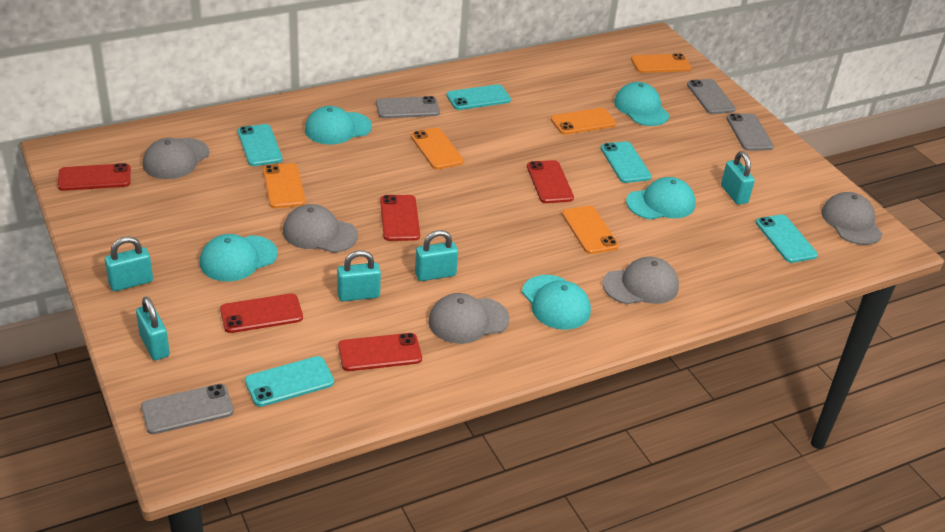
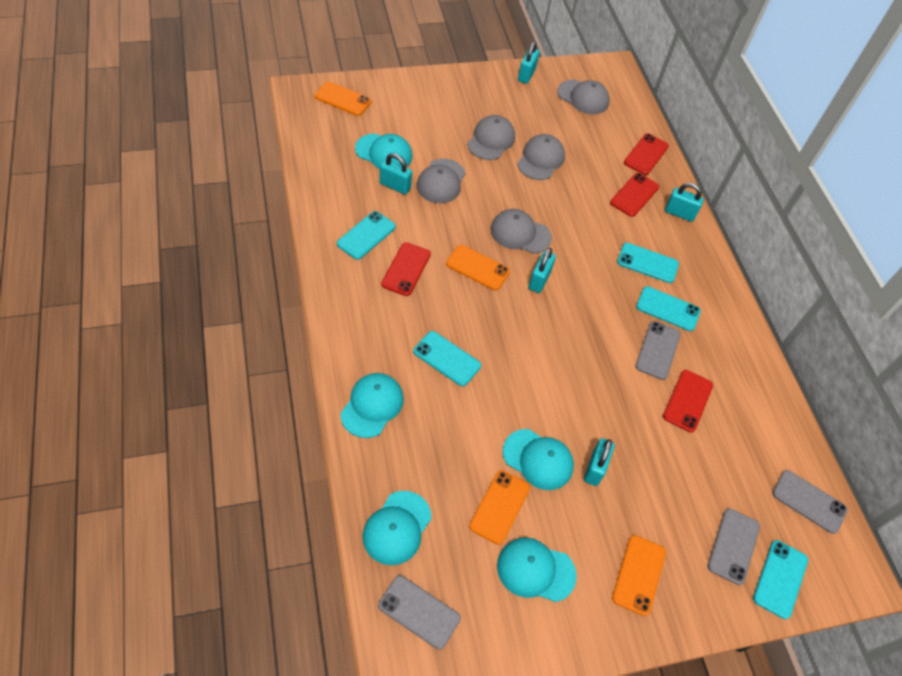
orange phone: 5 -> 4
red phone: 5 -> 4

